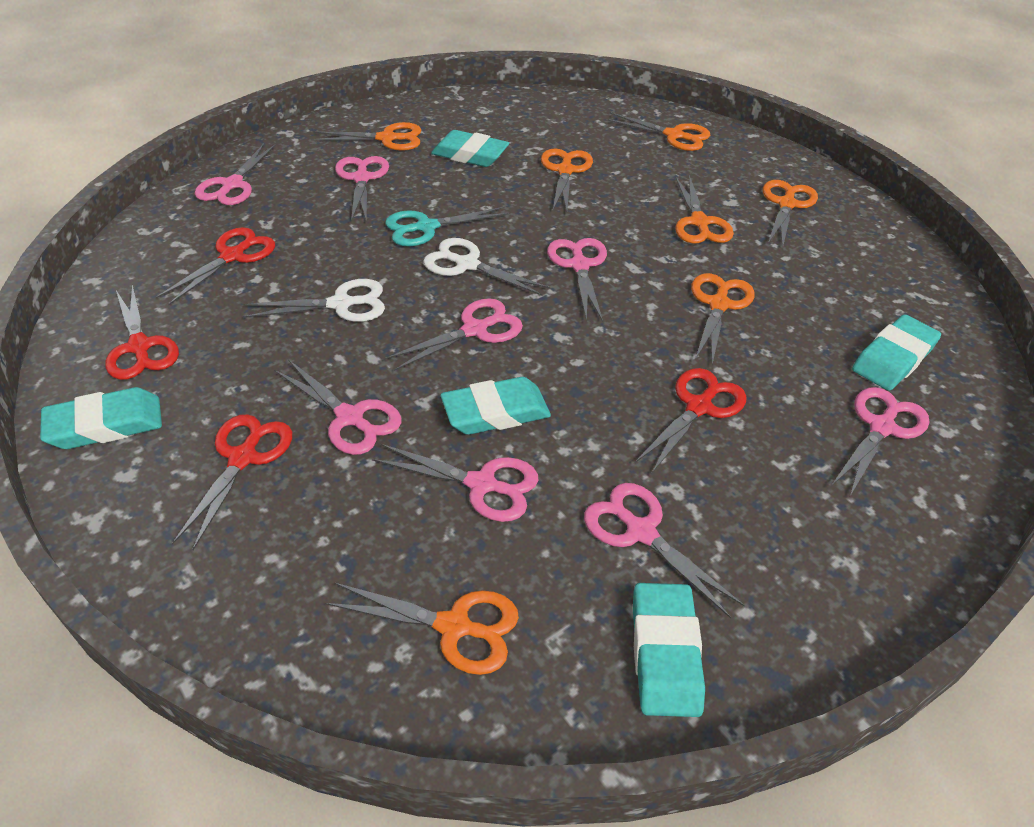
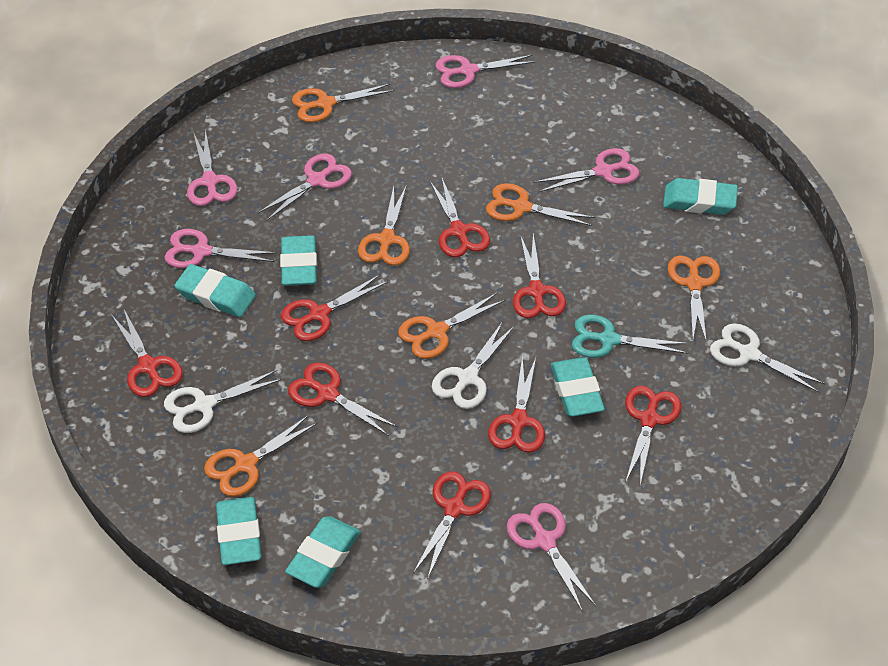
orange scissors: 7 -> 6
pink scissors: 8 -> 6
red scissors: 4 -> 8
turquoise eraser: 5 -> 6
white scissors: 2 -> 3

